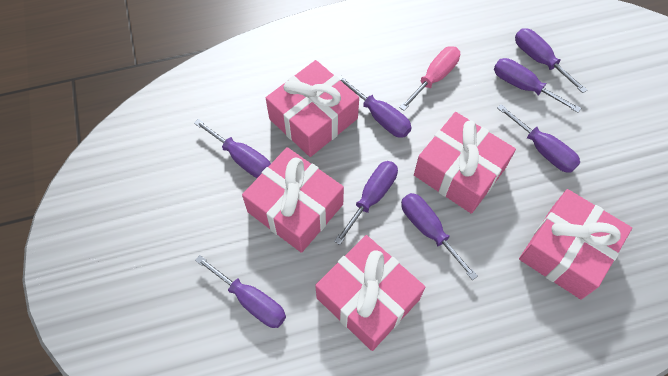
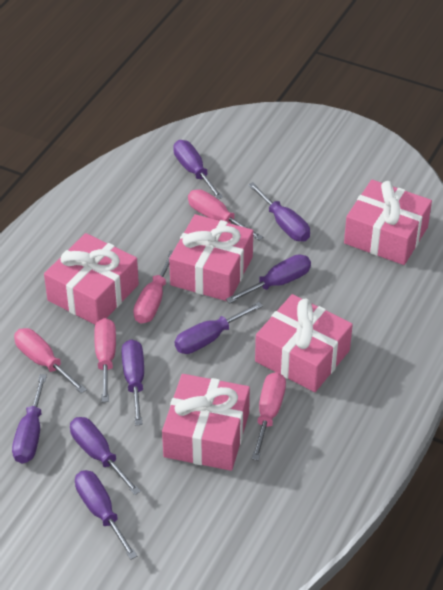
pink screwdriver: 1 -> 5

